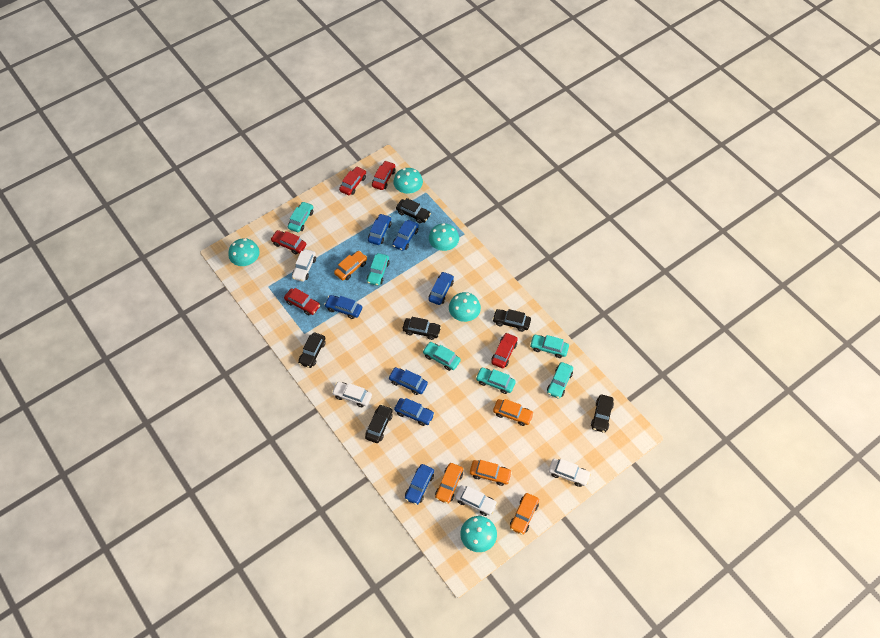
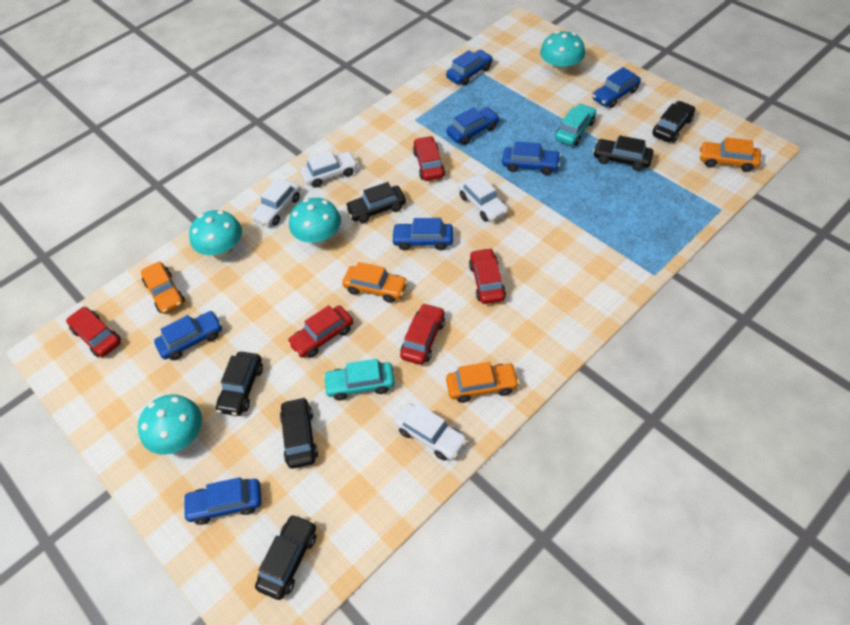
orange car: 5 -> 4
turquoise car: 6 -> 2
turquoise mushroom: 5 -> 4

